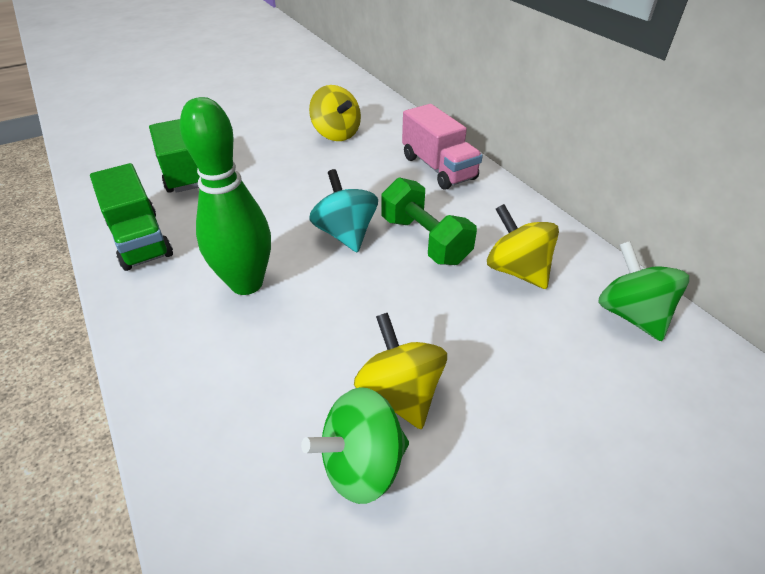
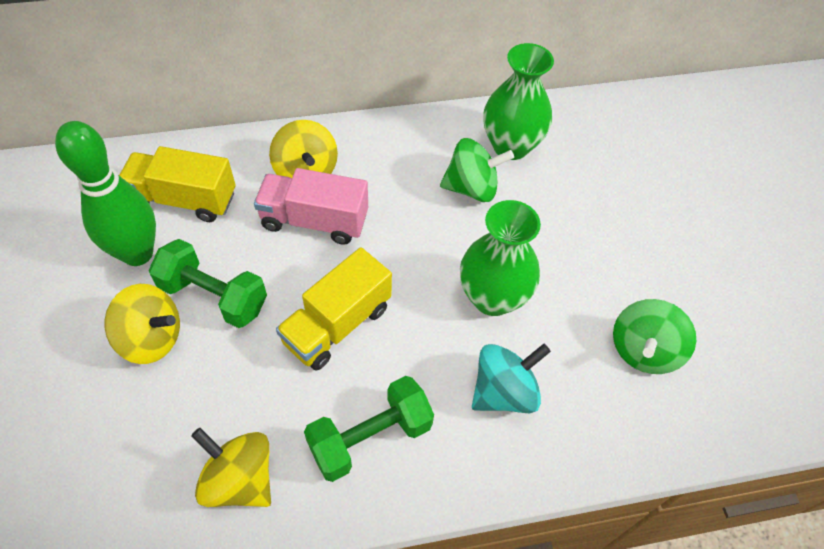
green dumbbell: 1 -> 2
green truck: 2 -> 0
green vase: 0 -> 2
yellow truck: 0 -> 2

